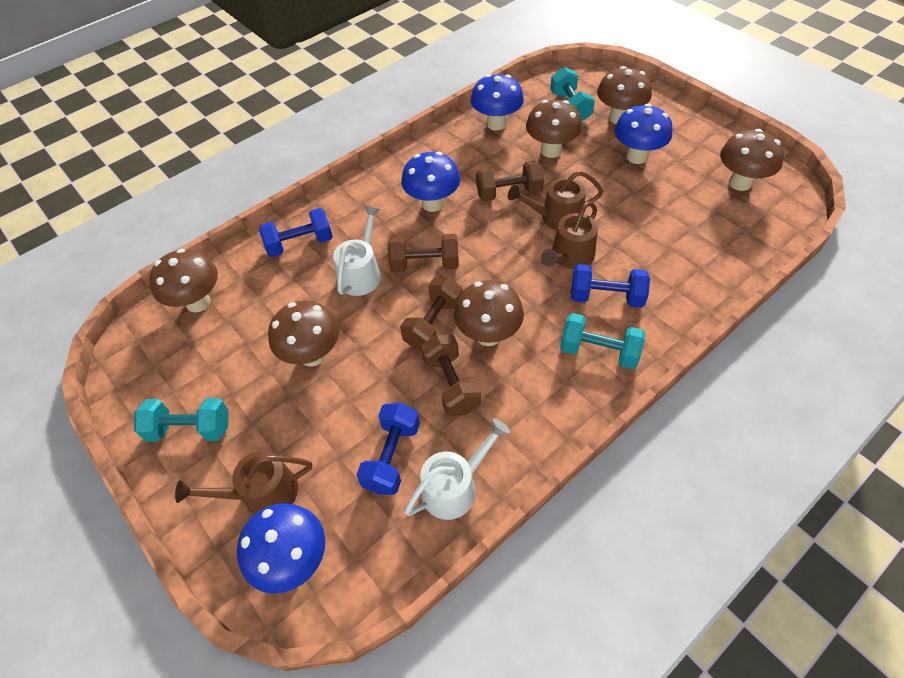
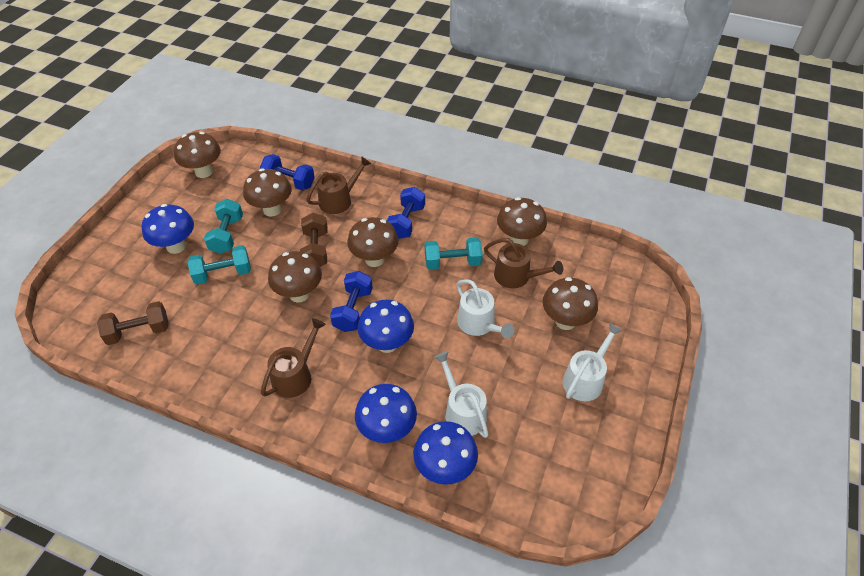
brown dumbbell: 4 -> 2
white watering can: 2 -> 3

